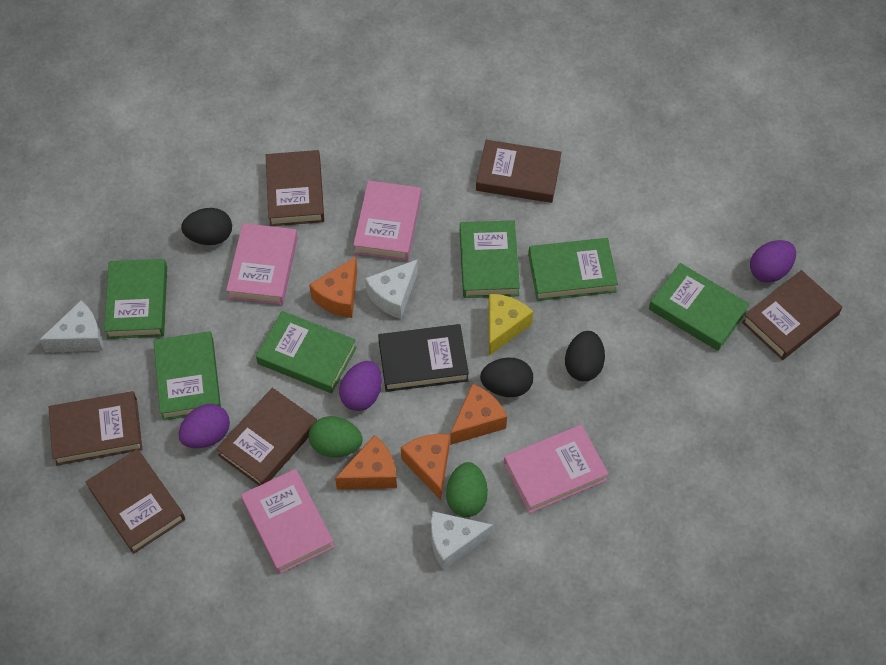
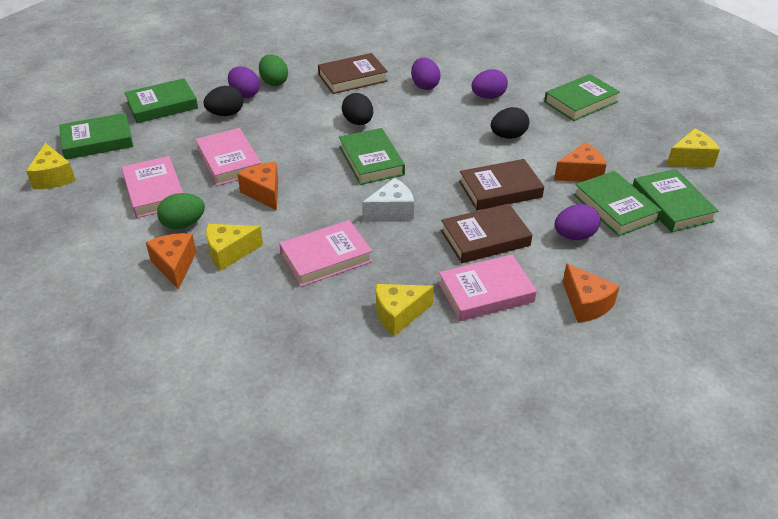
black book: 1 -> 0
brown book: 6 -> 3
purple egg: 3 -> 4
white cheese: 3 -> 1
yellow cheese: 1 -> 4

